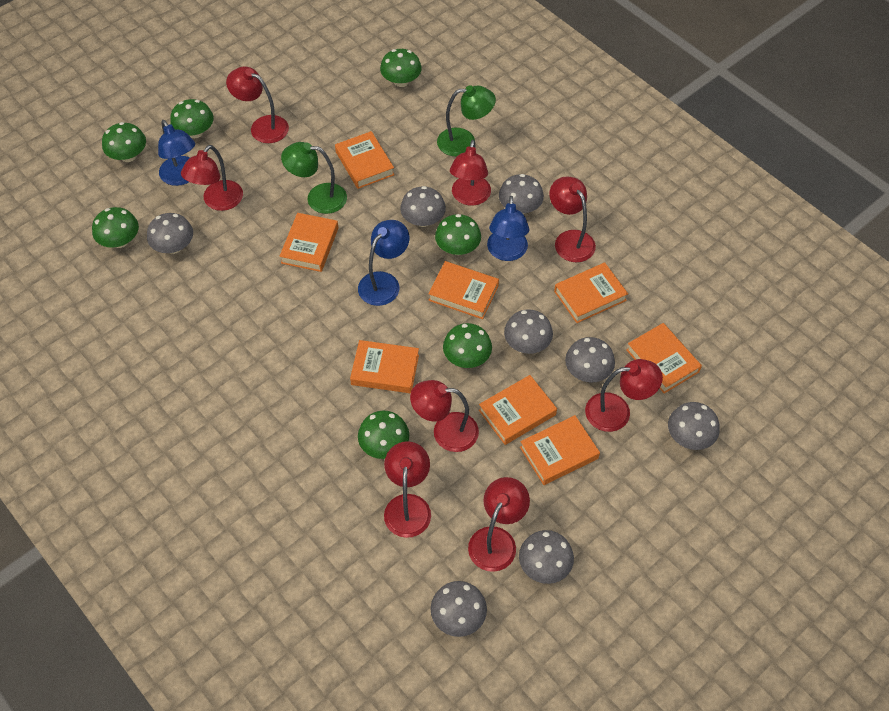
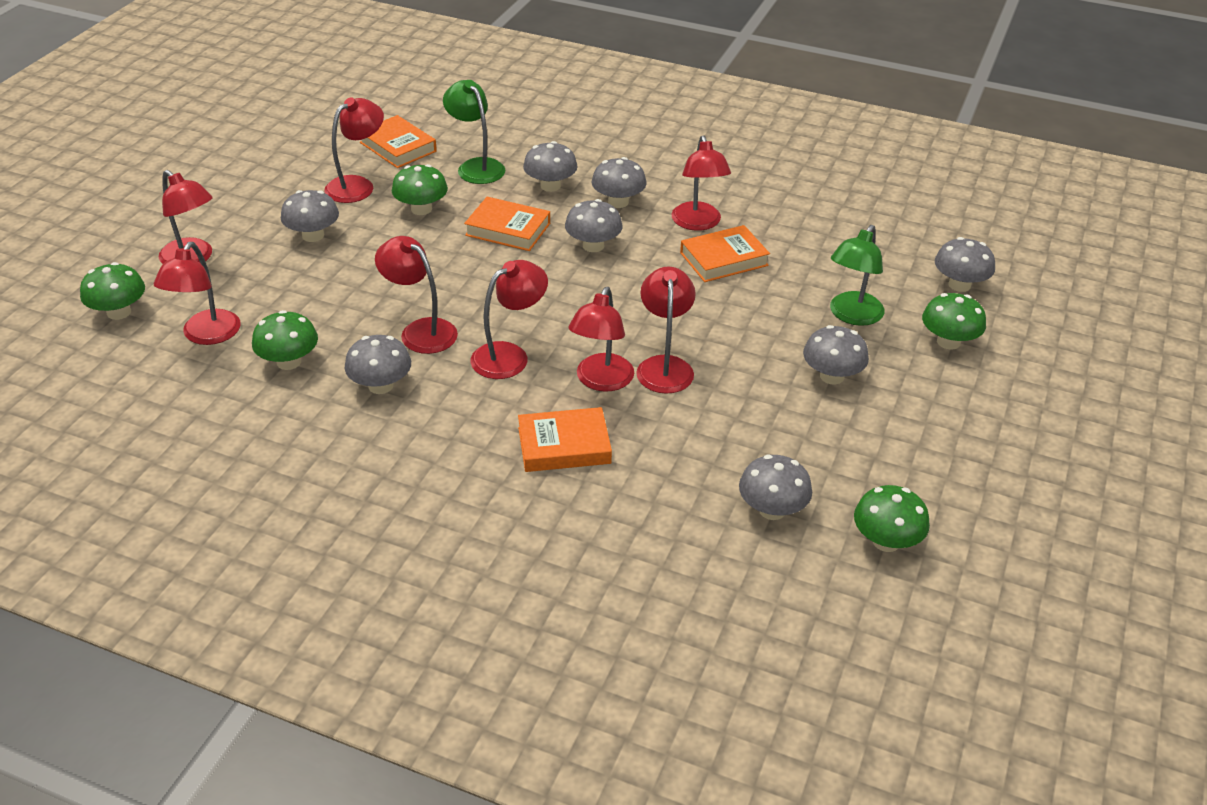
blue lamp: 3 -> 0
green mushroom: 7 -> 5
orange book: 8 -> 4

